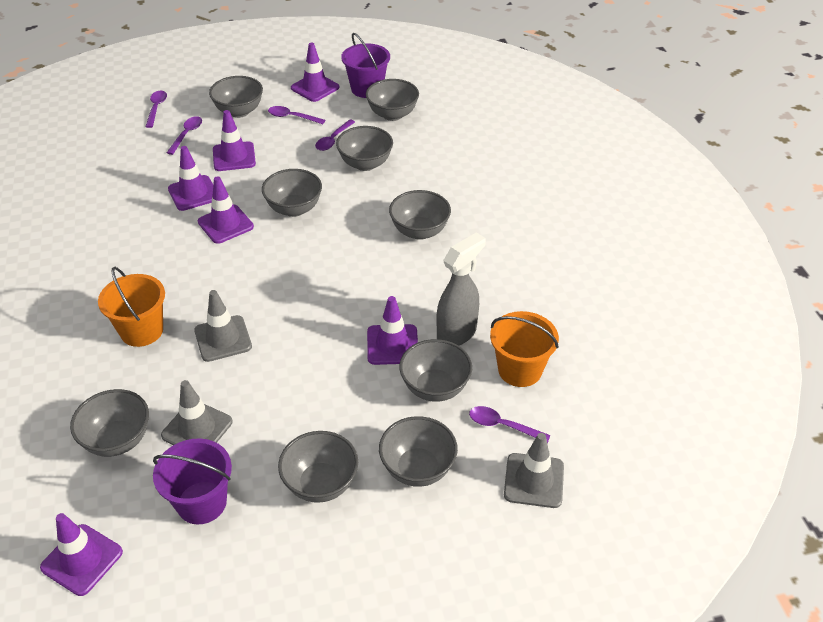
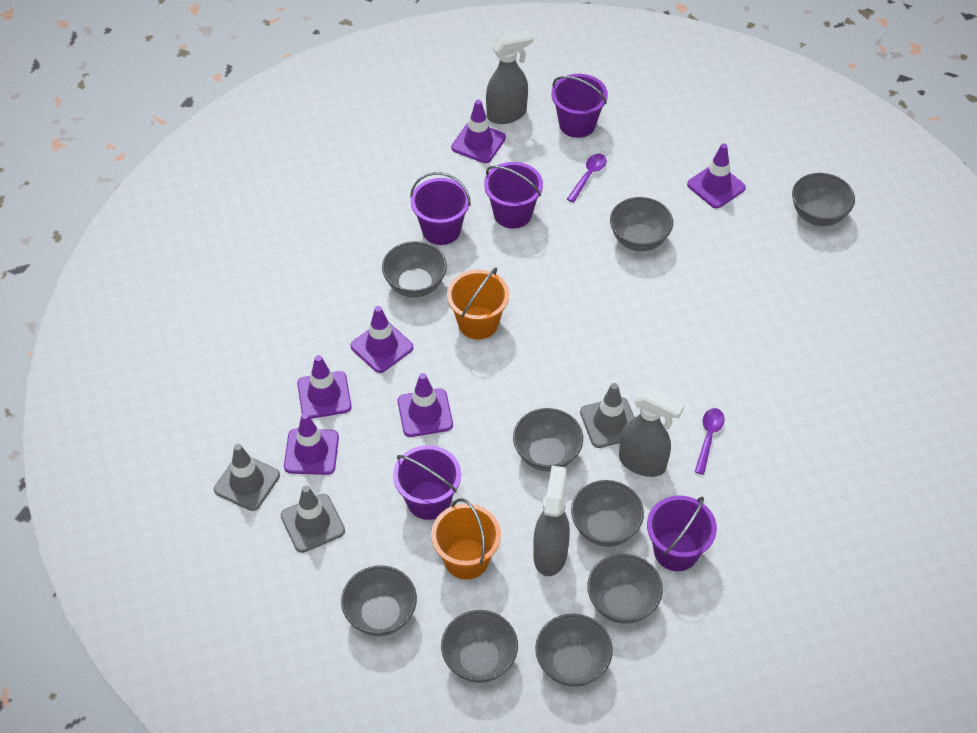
grey spray bottle: 1 -> 3
purple bucket: 2 -> 5
purple spoon: 5 -> 2

